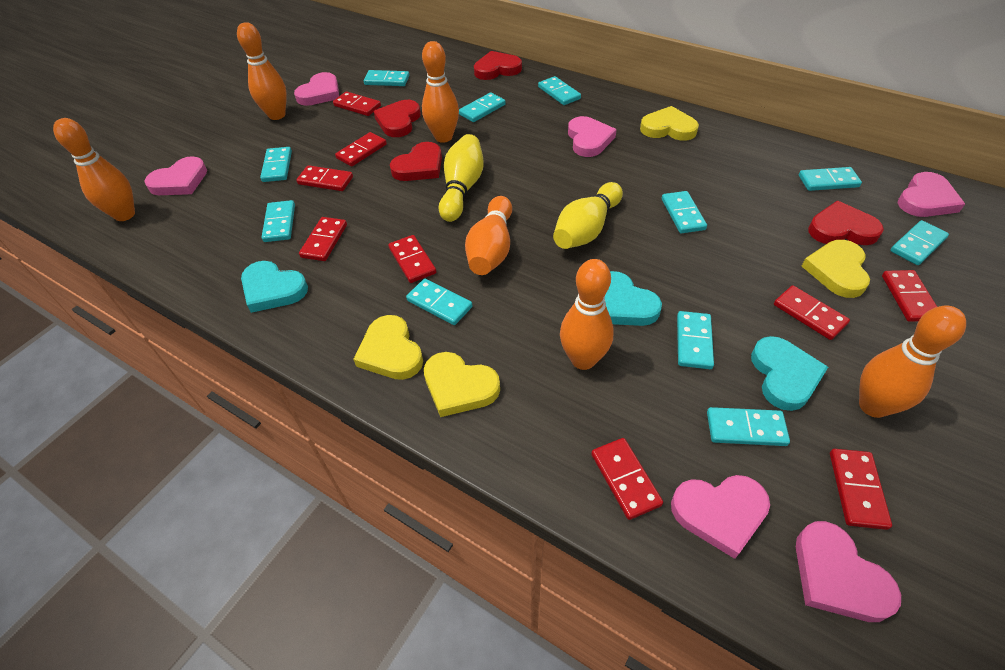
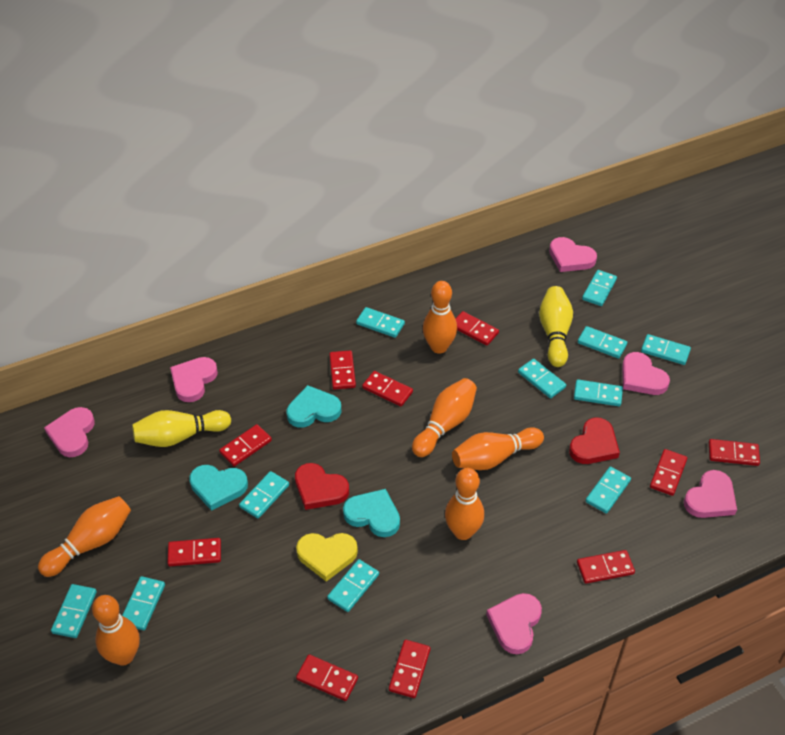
red domino: 9 -> 10
red heart: 4 -> 2
yellow heart: 4 -> 1

